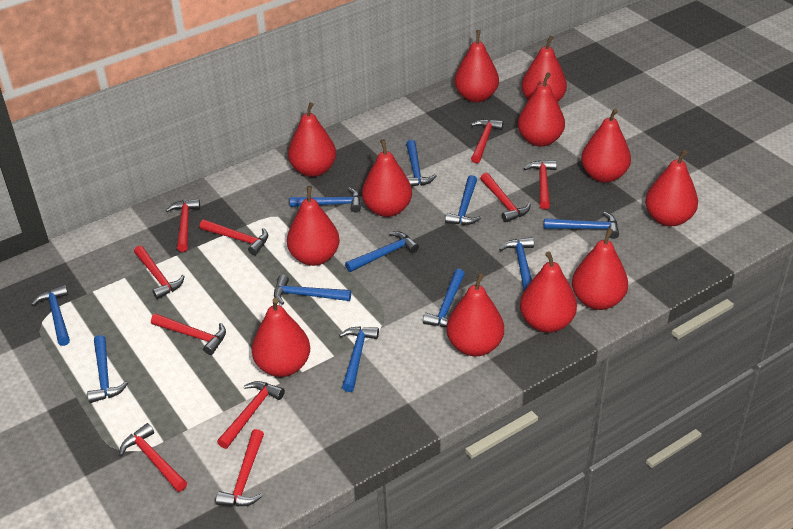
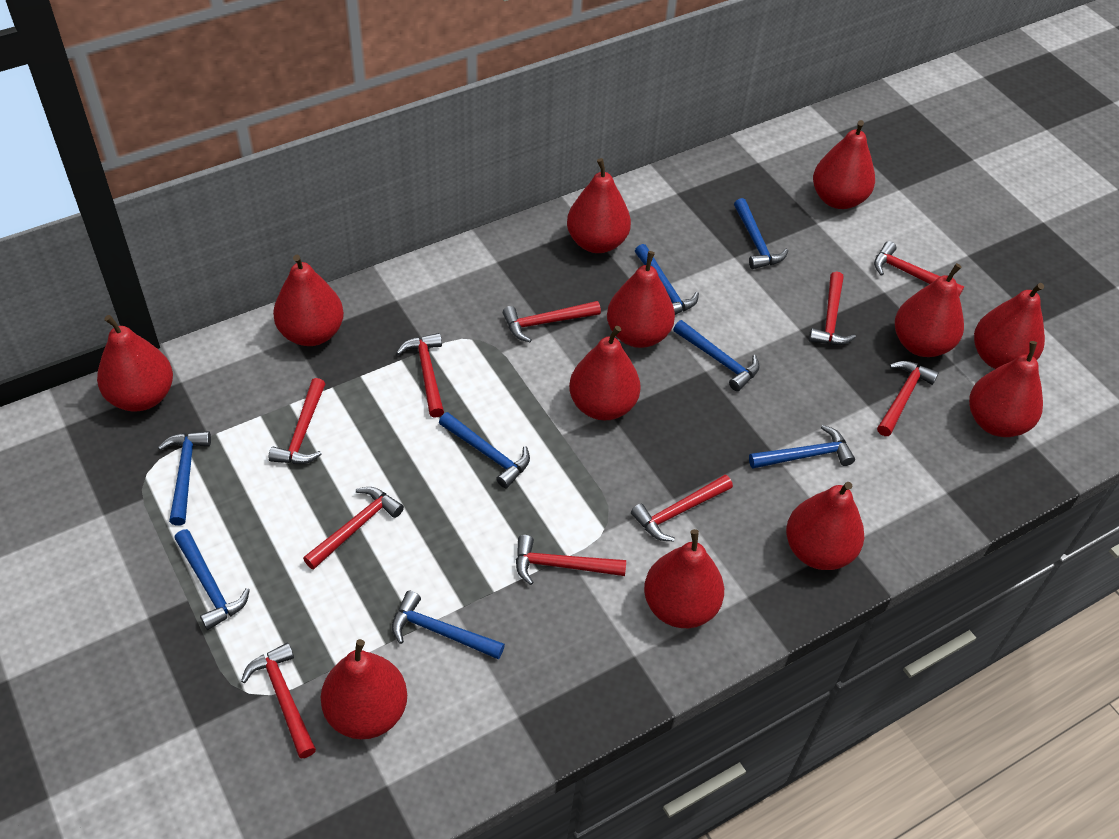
blue hammer: 11 -> 8

